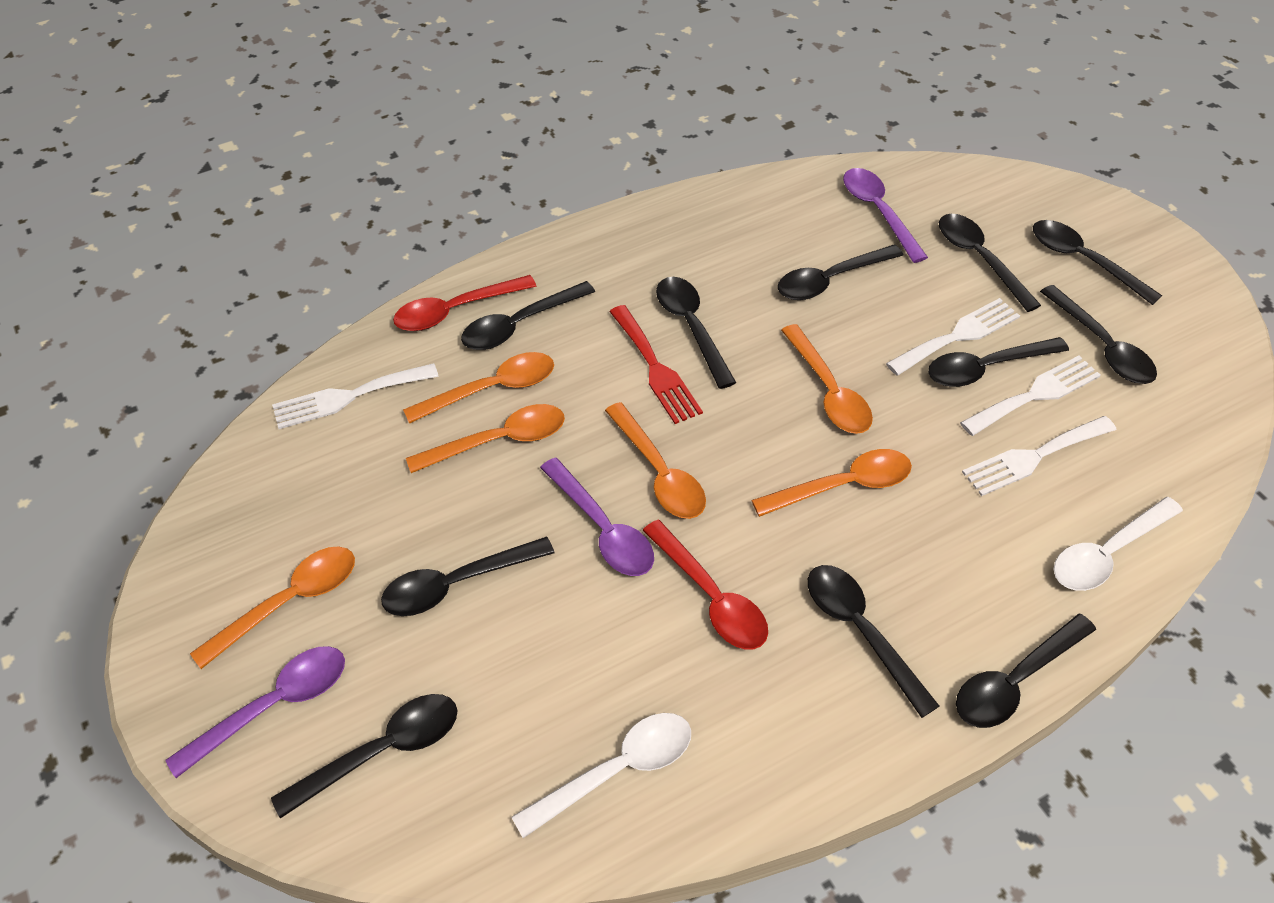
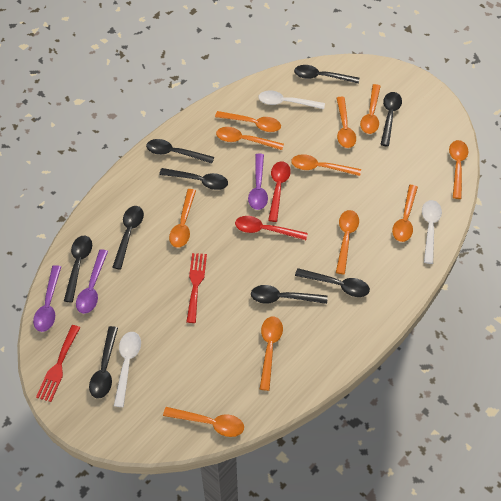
black spoon: 11 -> 9
orange spoon: 6 -> 11
red fork: 1 -> 2
white fork: 4 -> 0
white spoon: 2 -> 3

